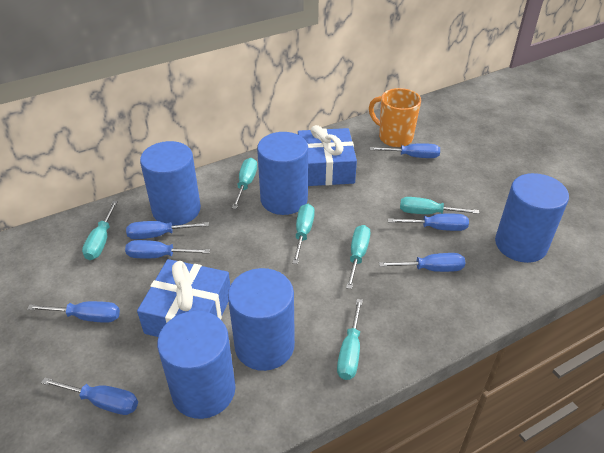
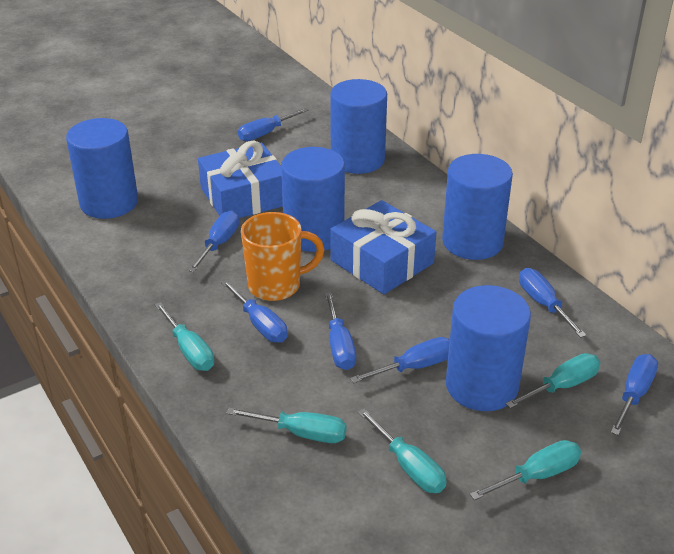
turquoise screwdriver: 6 -> 5

